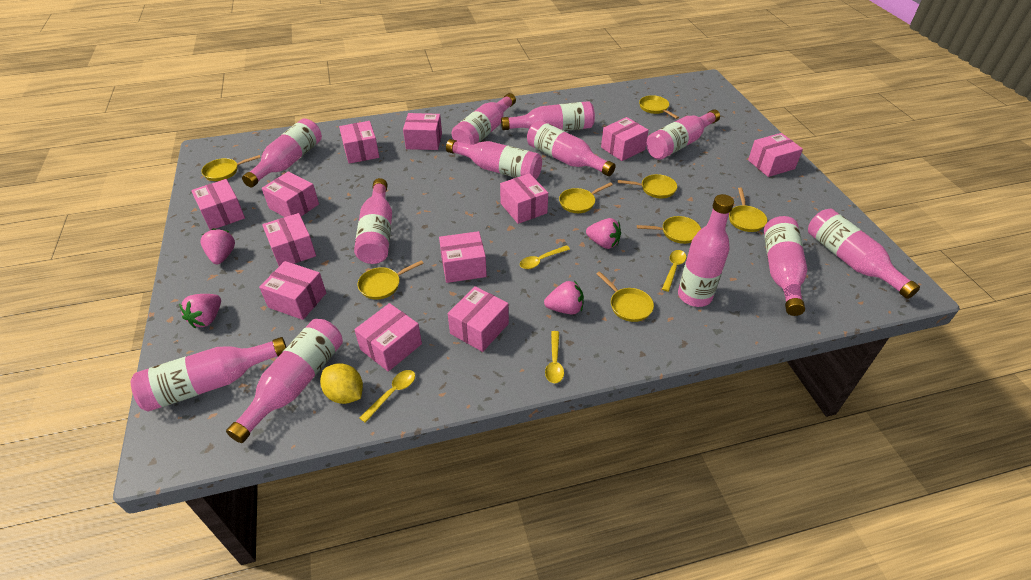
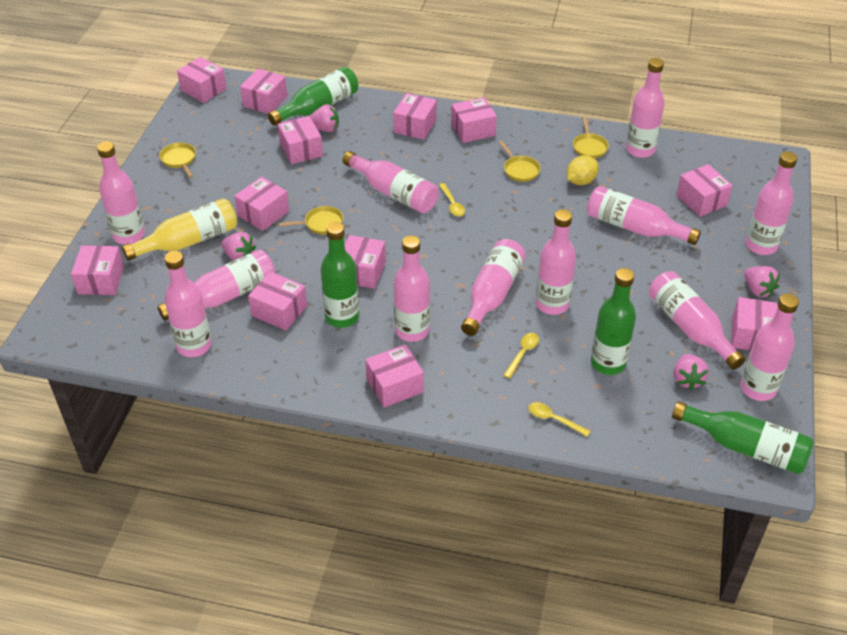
green bottle: 0 -> 4
yellow bottle: 0 -> 1
yellow pan: 8 -> 4
yellow spoon: 4 -> 3

